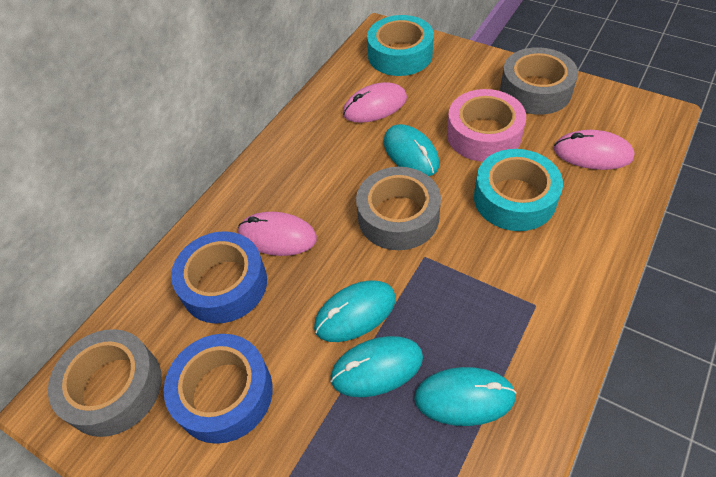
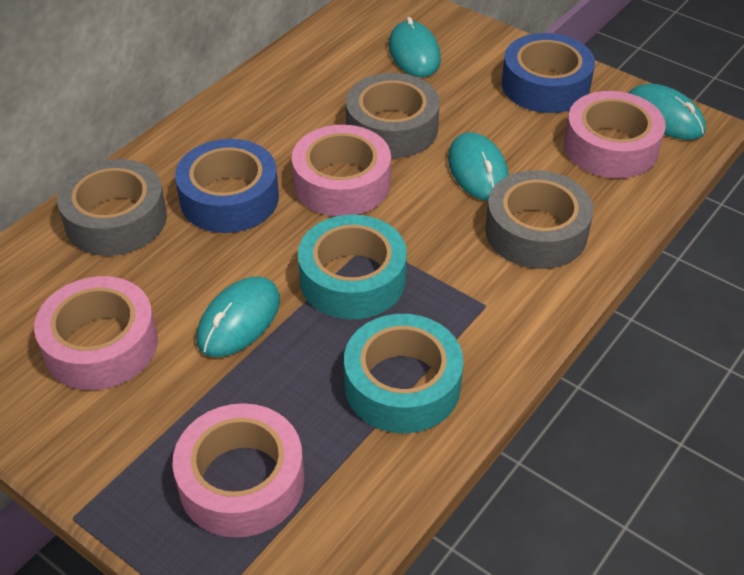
pink mouse: 3 -> 0
pink tape: 1 -> 4

